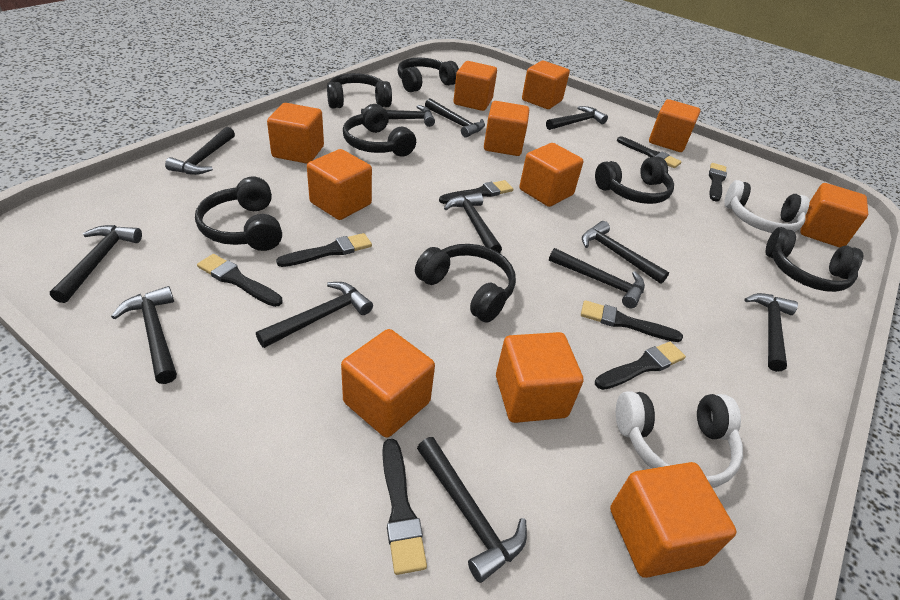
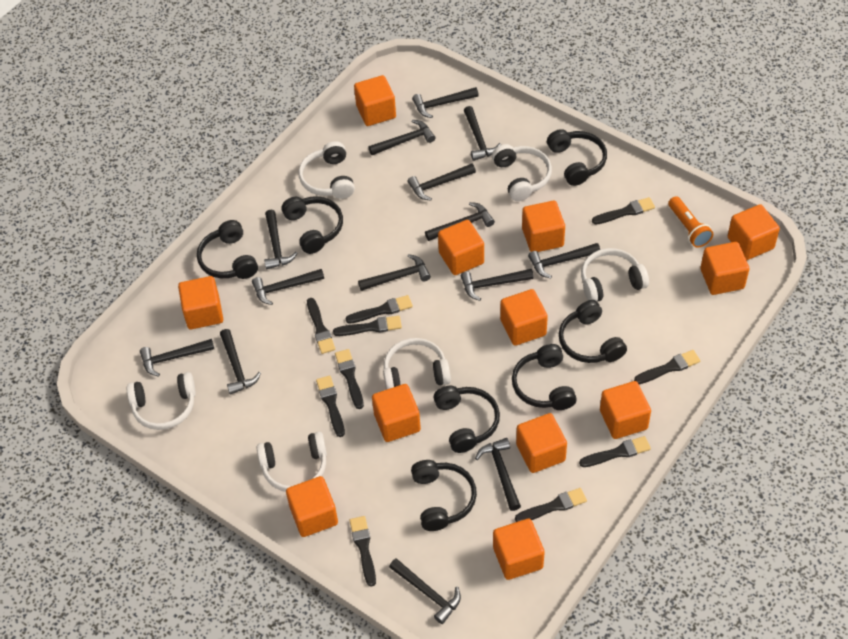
black brush: 8 -> 10
black hammer: 12 -> 14
orange cube: 11 -> 12
orange flashlight: 0 -> 1
white headphones: 2 -> 6

